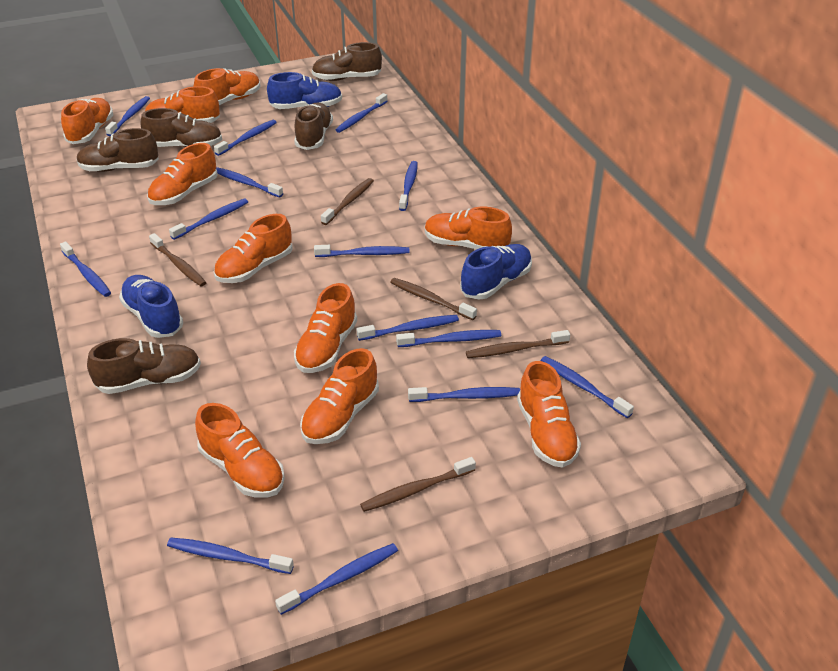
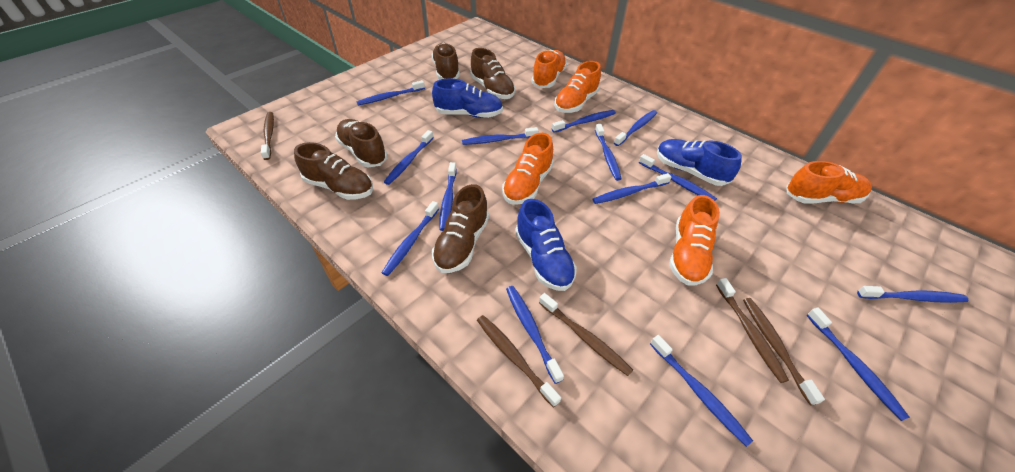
orange shoe: 10 -> 5

